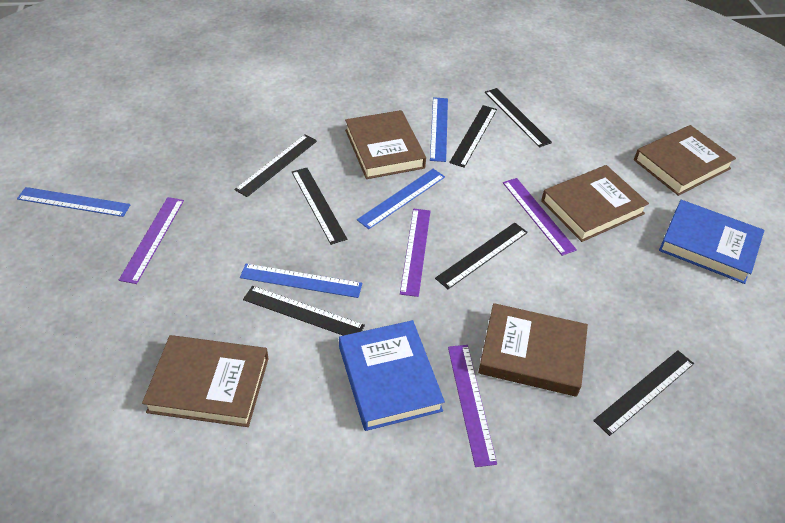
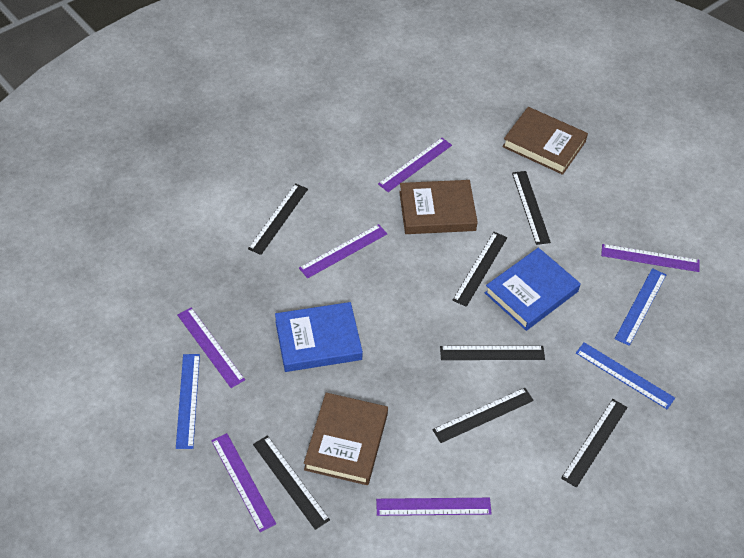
blue ruler: 4 -> 3
brown book: 5 -> 3
purple ruler: 4 -> 6

